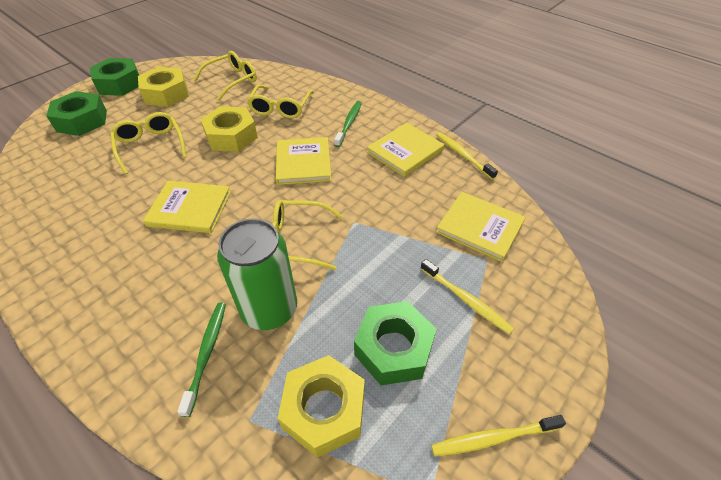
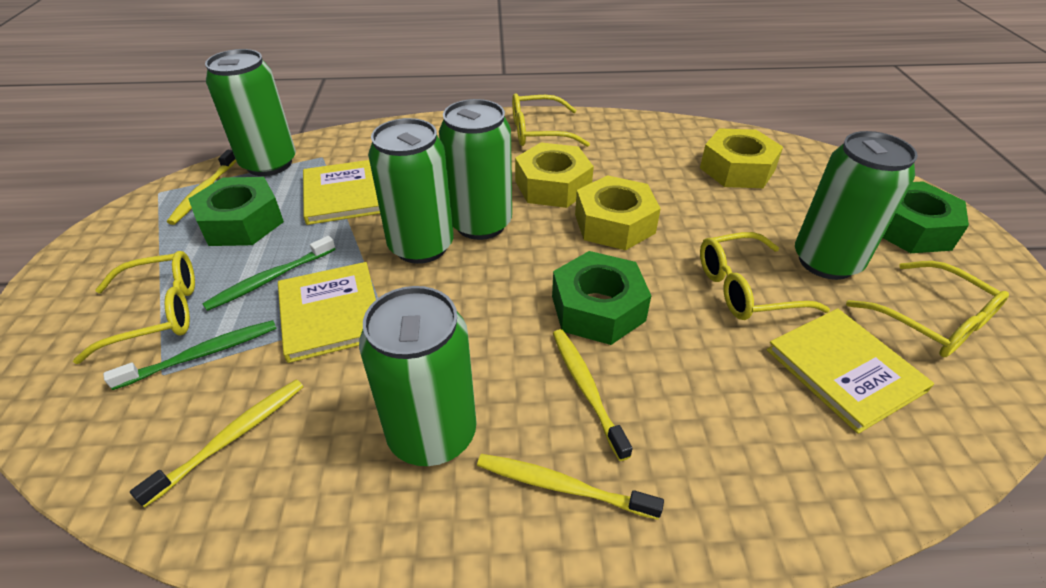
green can: 1 -> 5
yellow book: 4 -> 3
yellow toothbrush: 3 -> 4

